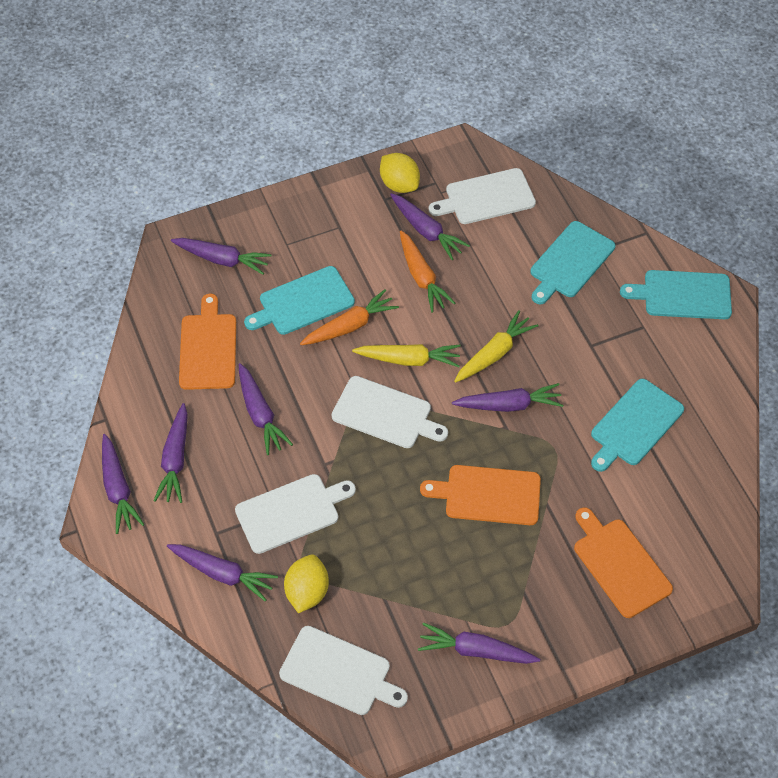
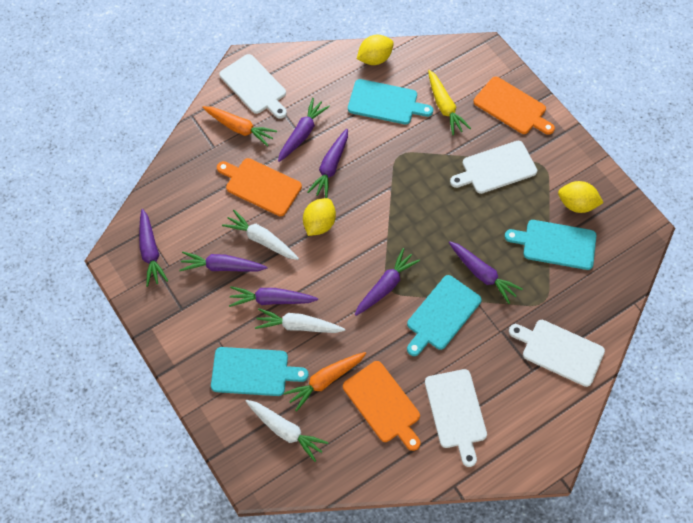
purple carrot: 8 -> 7
white carrot: 0 -> 3
yellow carrot: 2 -> 1
yellow lemon: 2 -> 3

